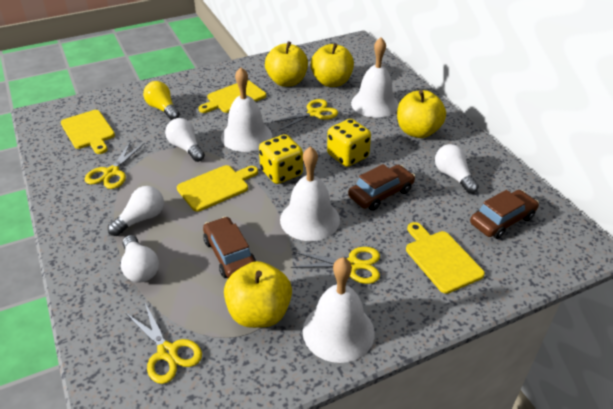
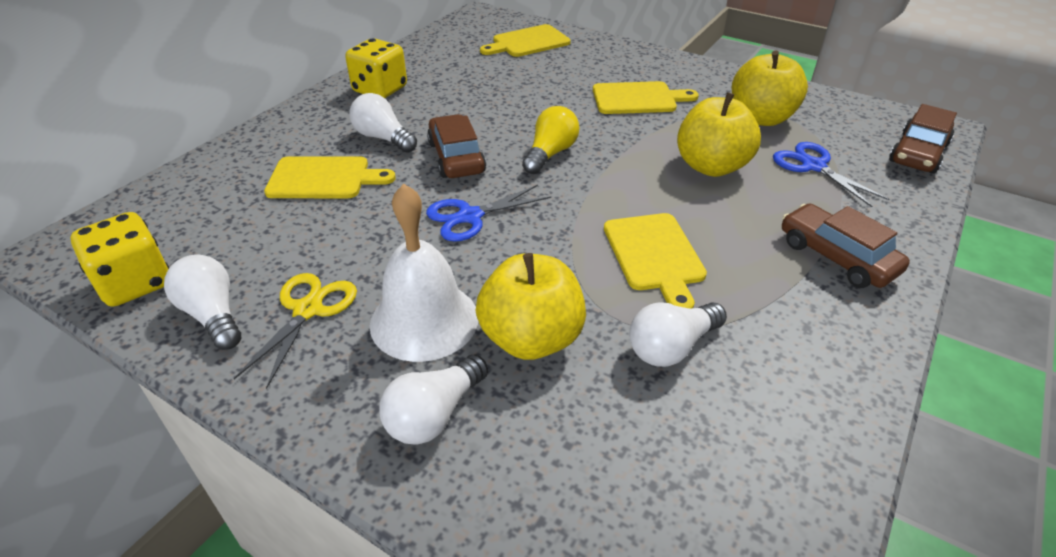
blue scissors: 0 -> 2
white bell: 4 -> 1
yellow apple: 4 -> 3
yellow scissors: 4 -> 1

